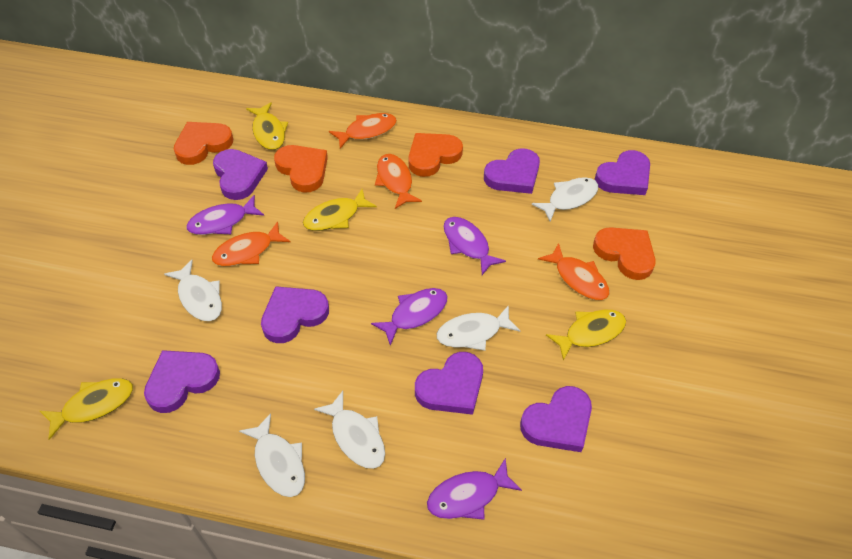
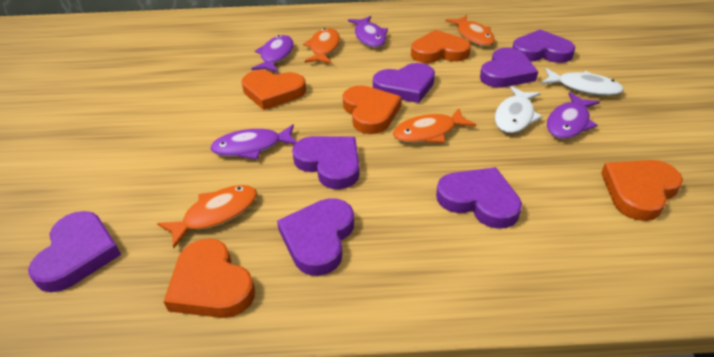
orange heart: 4 -> 5
white fish: 5 -> 2
yellow fish: 4 -> 0

